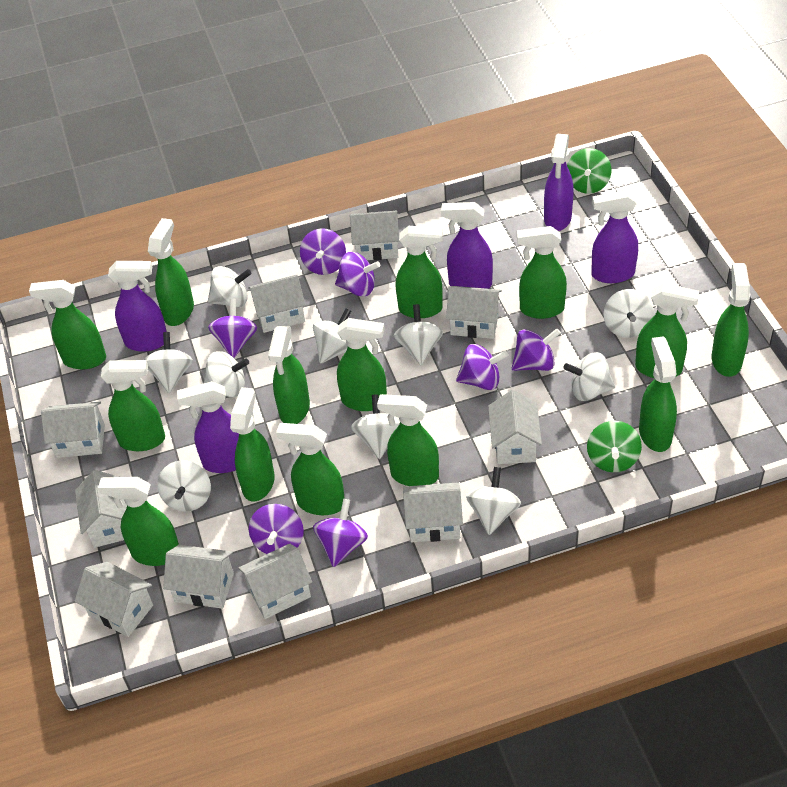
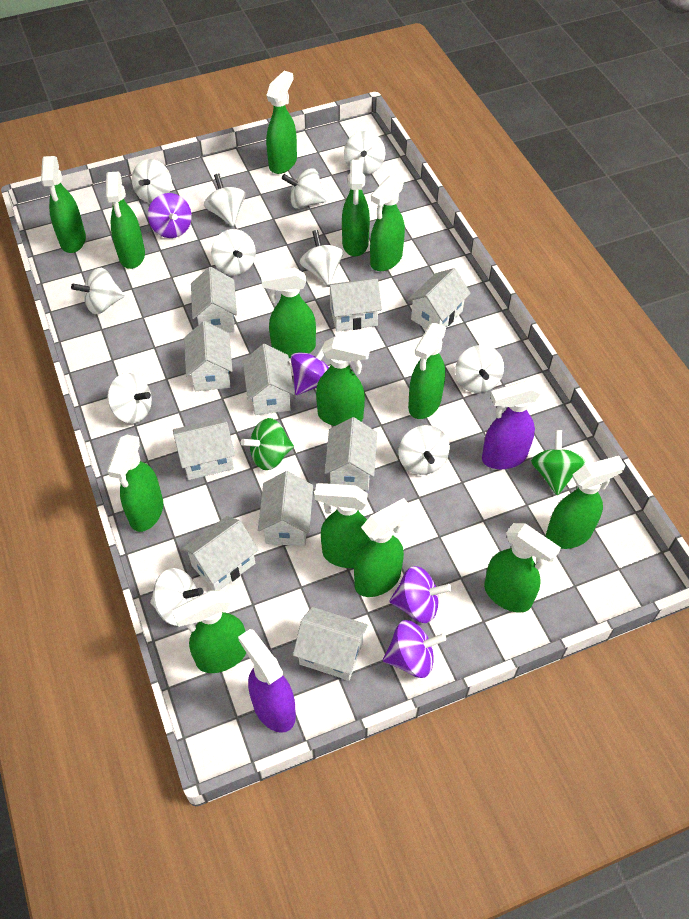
purple spinning top: 7 -> 4
purple spray bottle: 5 -> 2
white spinning top: 10 -> 11

